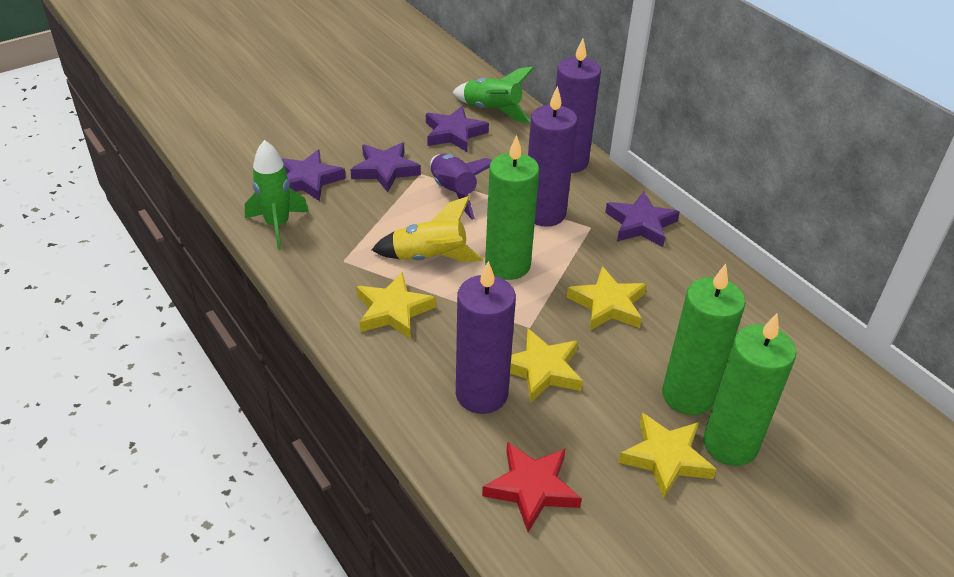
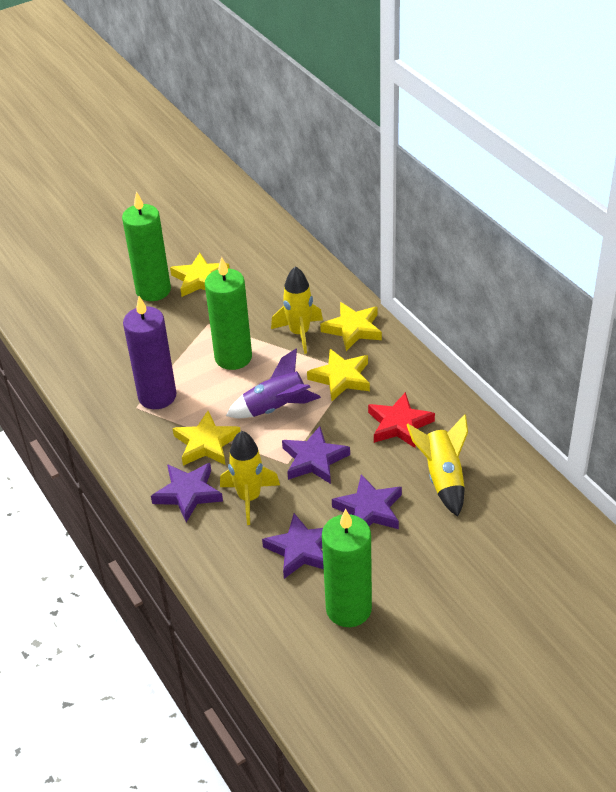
green rocket: 2 -> 0
purple candle: 3 -> 1
yellow rocket: 1 -> 3

